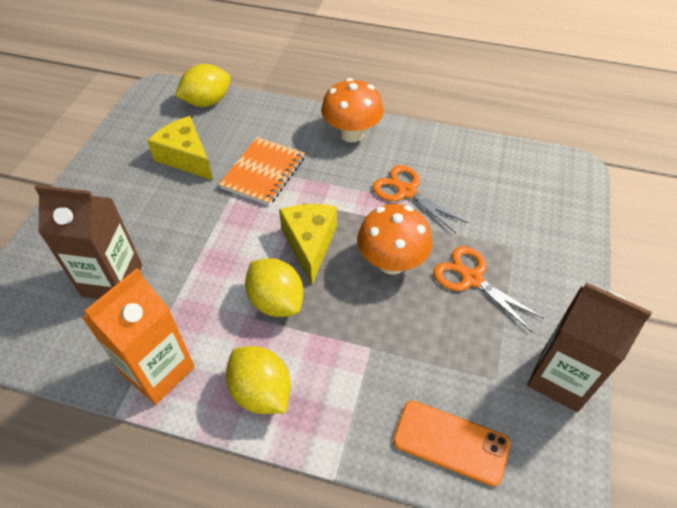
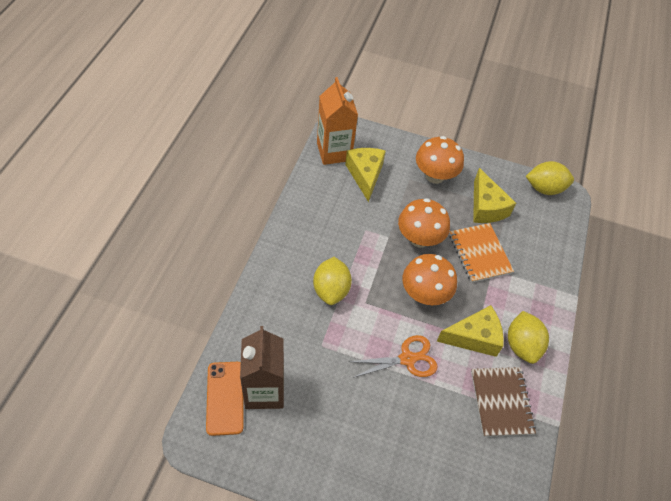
brown carton: 2 -> 1
brown notebook: 0 -> 1
orange mushroom: 2 -> 3
orange scissors: 2 -> 1
yellow cheese: 2 -> 3

